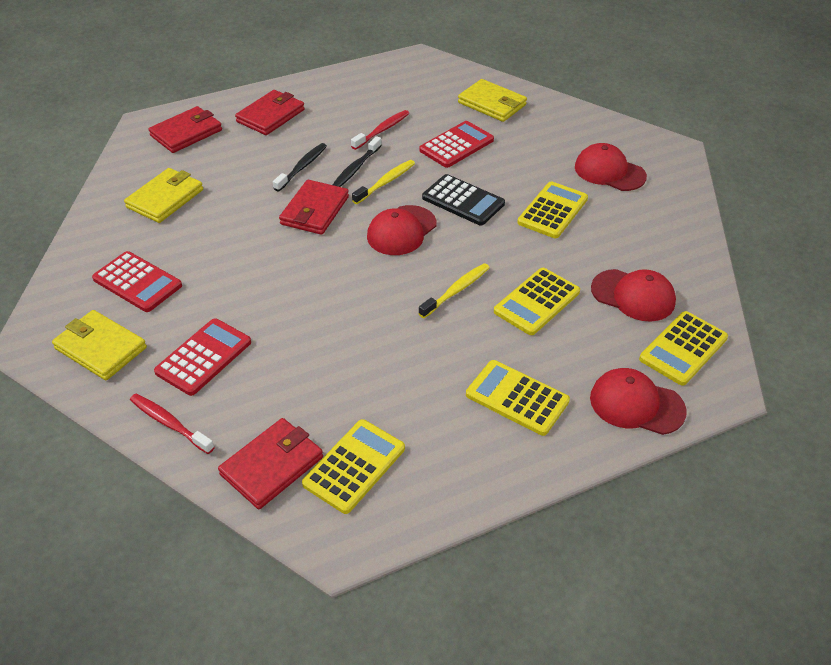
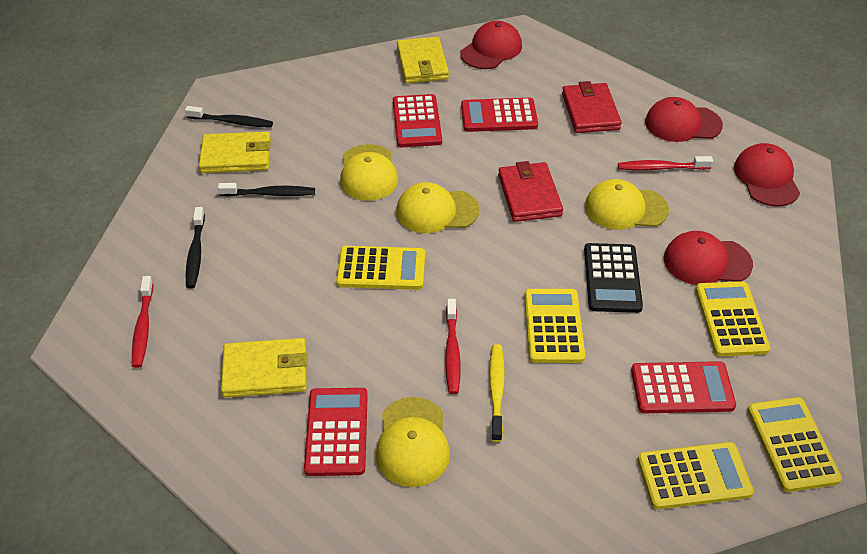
black toothbrush: 2 -> 3
red calculator: 3 -> 4
red toothbrush: 2 -> 3
red wallet: 4 -> 2
yellow cap: 0 -> 4
yellow toothbrush: 2 -> 1

